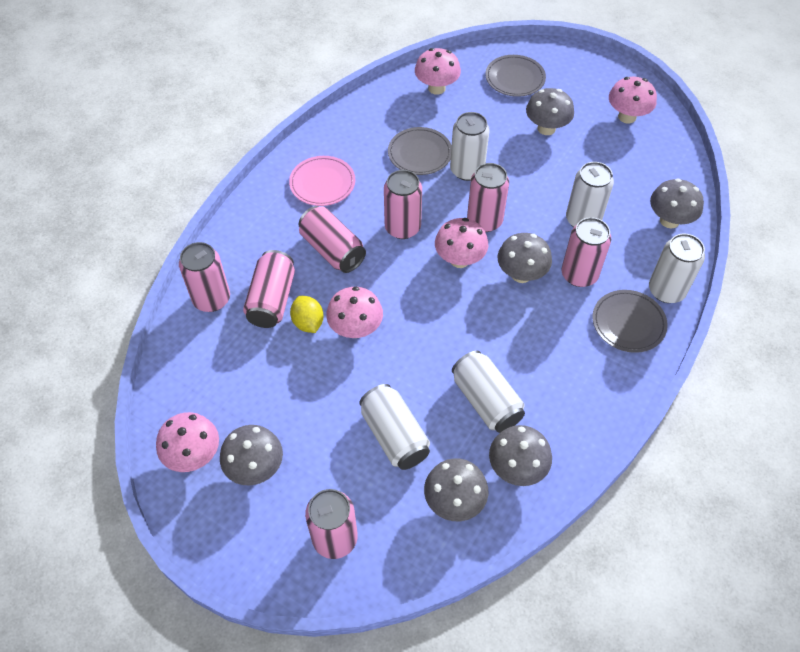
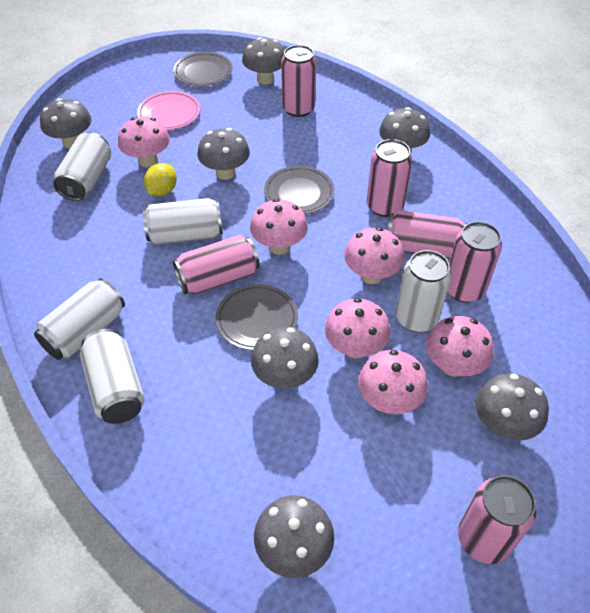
grey mushroom: 6 -> 7
pink can: 7 -> 6
pink mushroom: 5 -> 6

